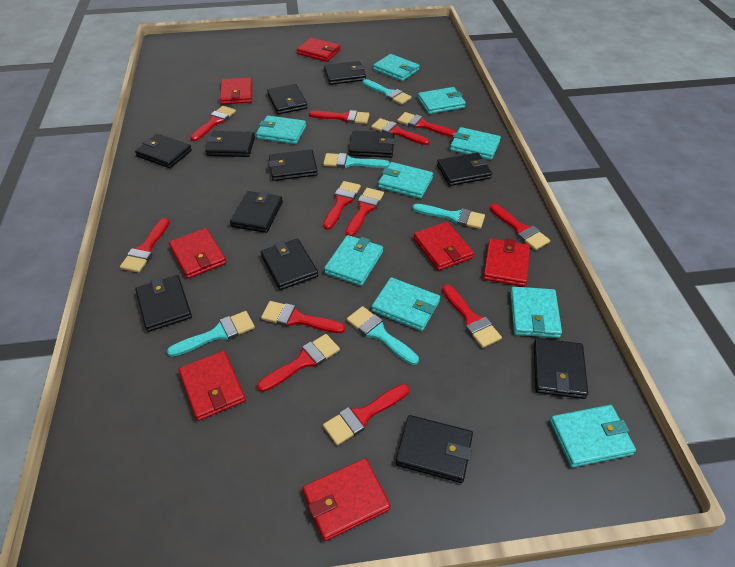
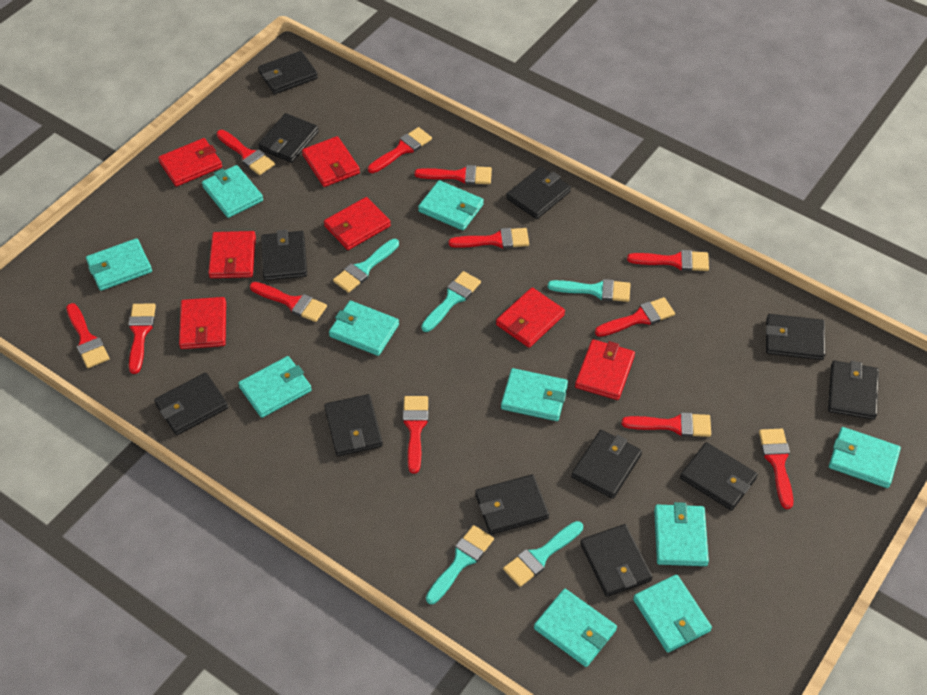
turquoise wallet: 9 -> 10

